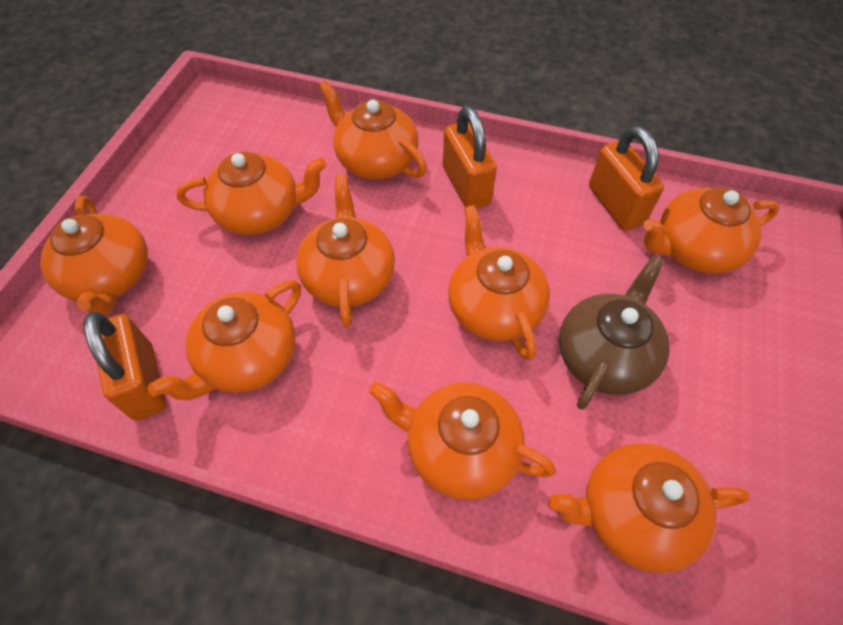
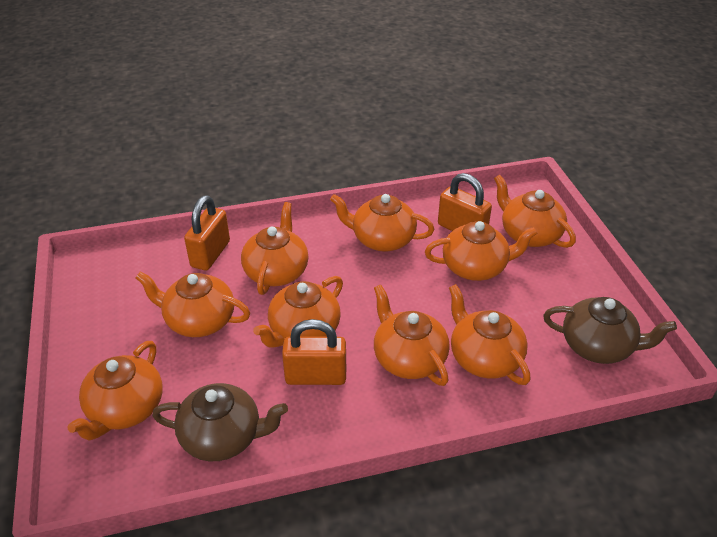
brown teapot: 1 -> 2

